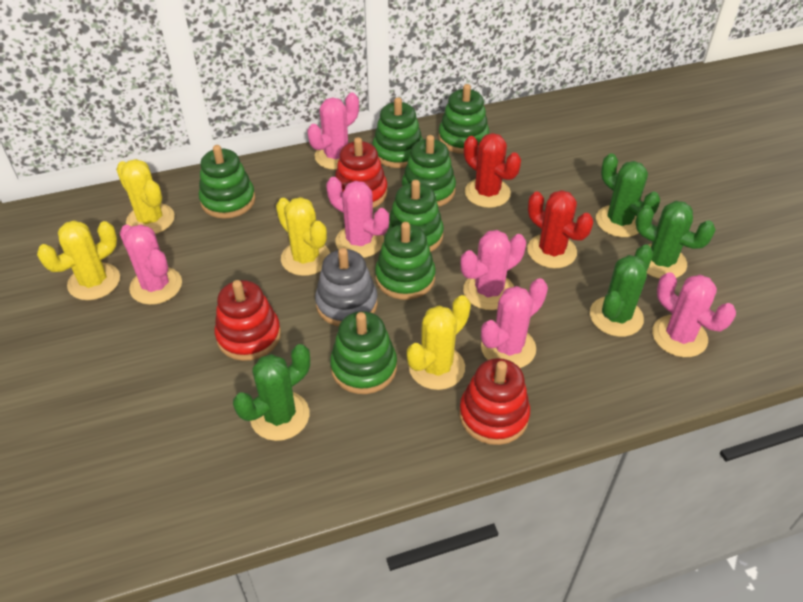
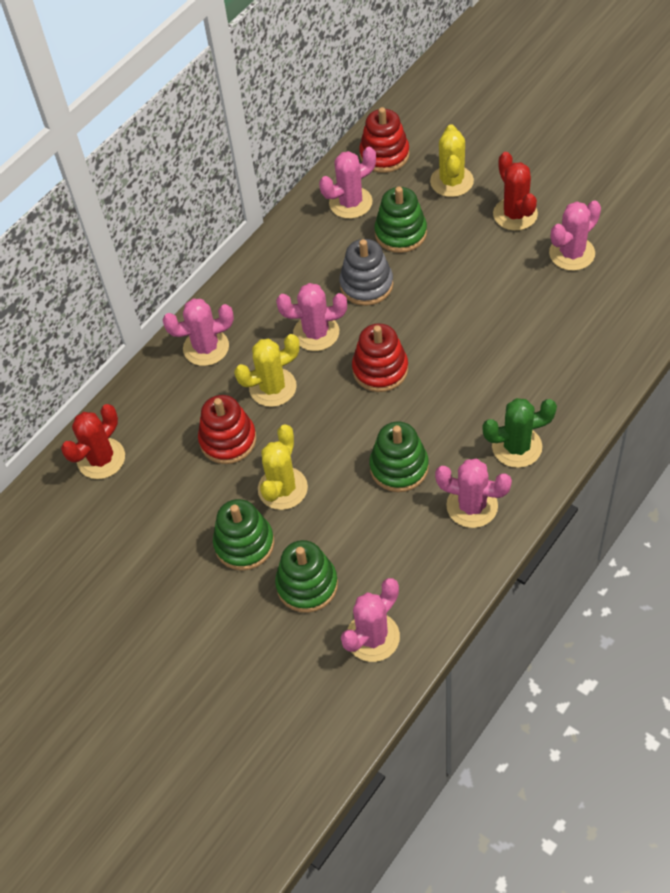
green cactus: 4 -> 1
green stacking toy: 7 -> 4
yellow cactus: 4 -> 3

